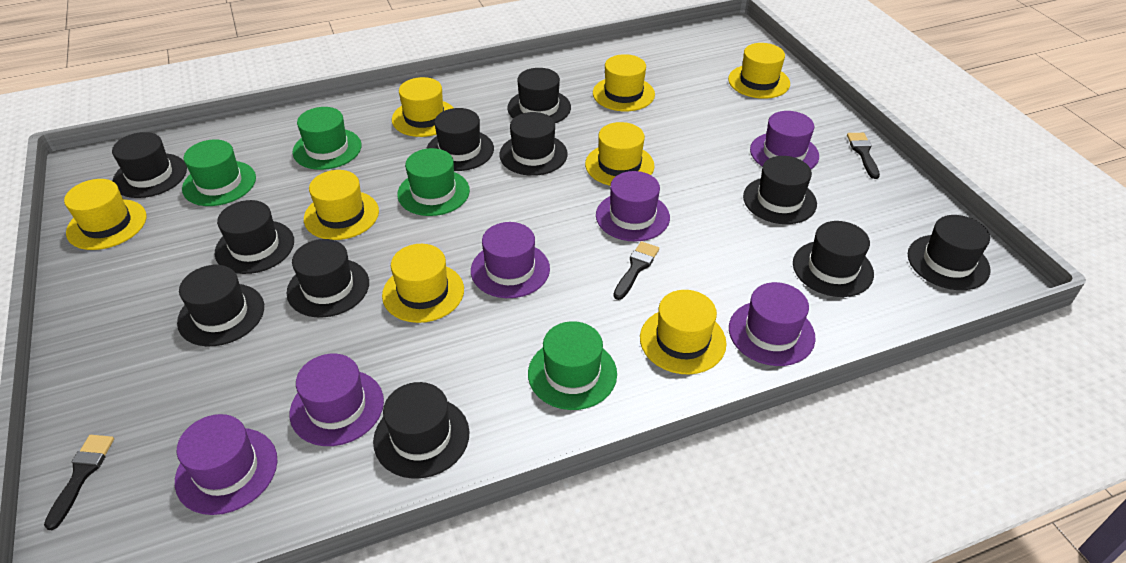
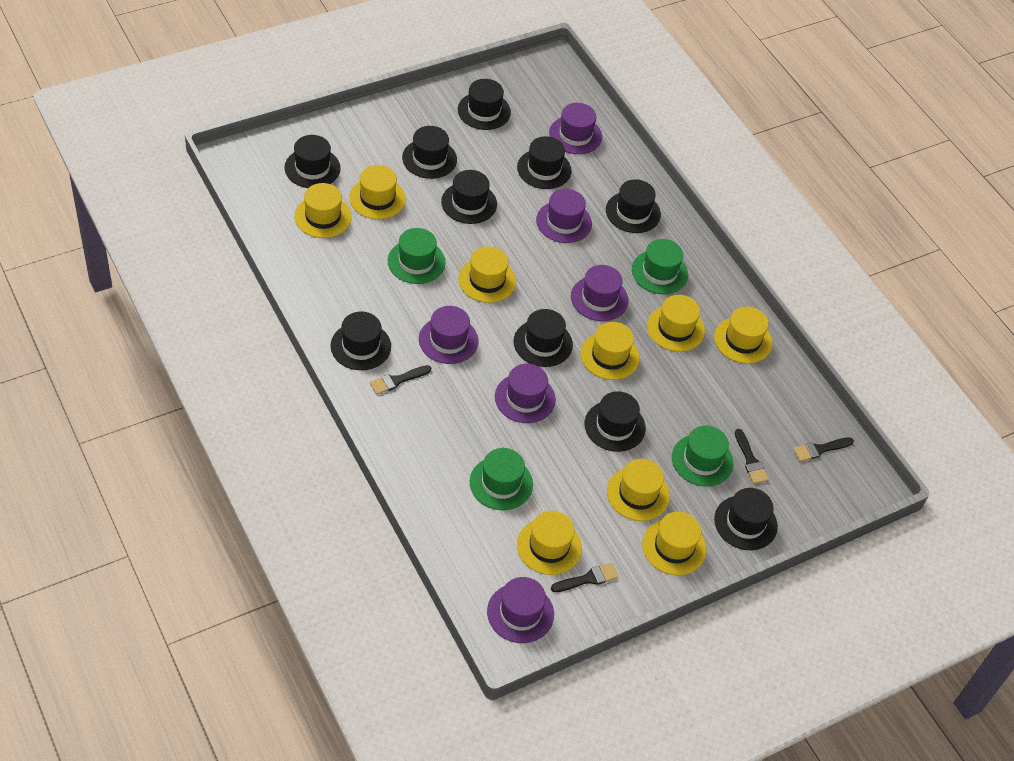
black brush: 3 -> 4
black hat: 11 -> 10
yellow hat: 8 -> 9

